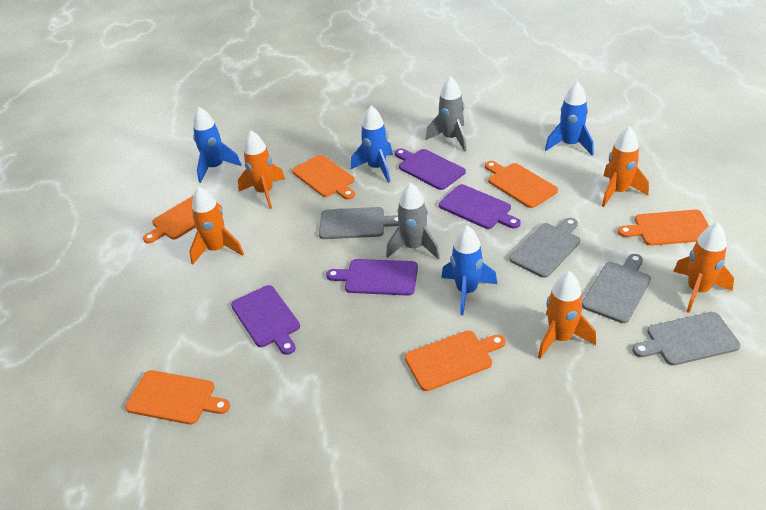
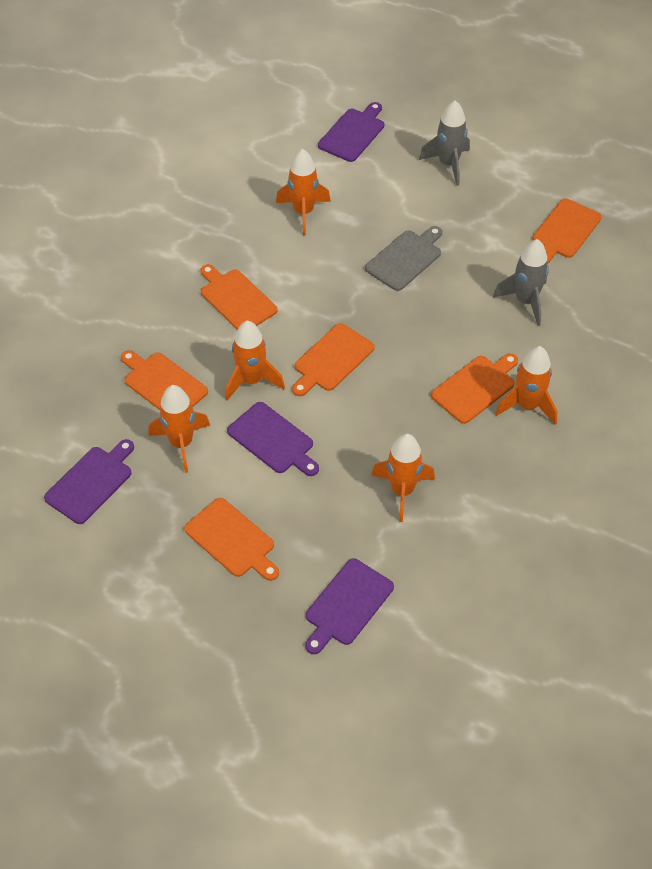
blue rocket: 4 -> 0
grey cutting board: 4 -> 1

